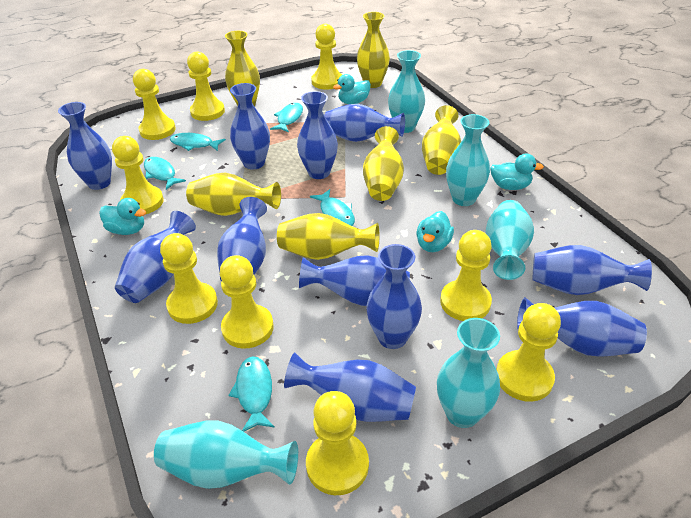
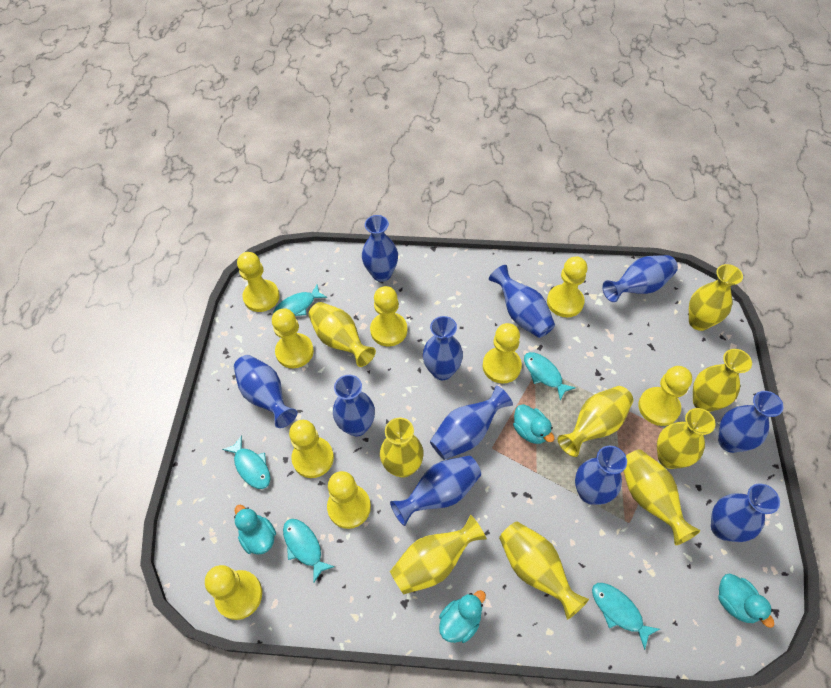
turquoise vase: 5 -> 0
yellow vase: 6 -> 9

